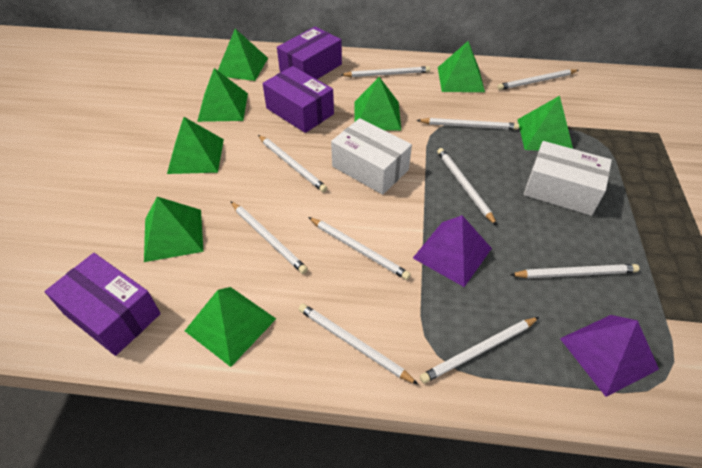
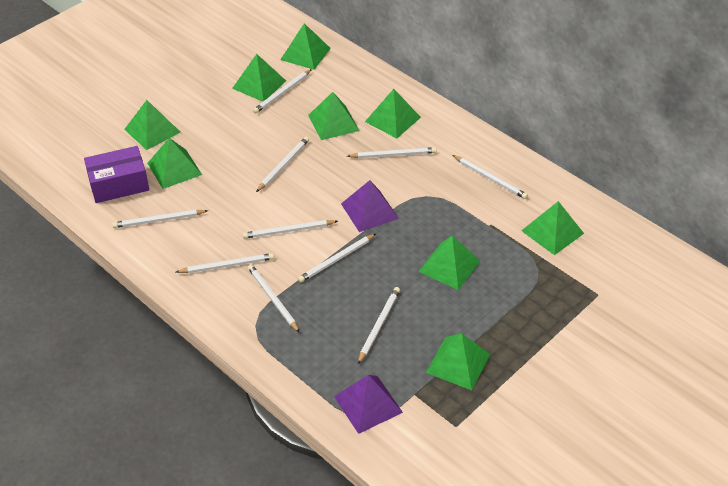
green pyramid: 8 -> 9
purple box: 3 -> 1
white box: 2 -> 0

